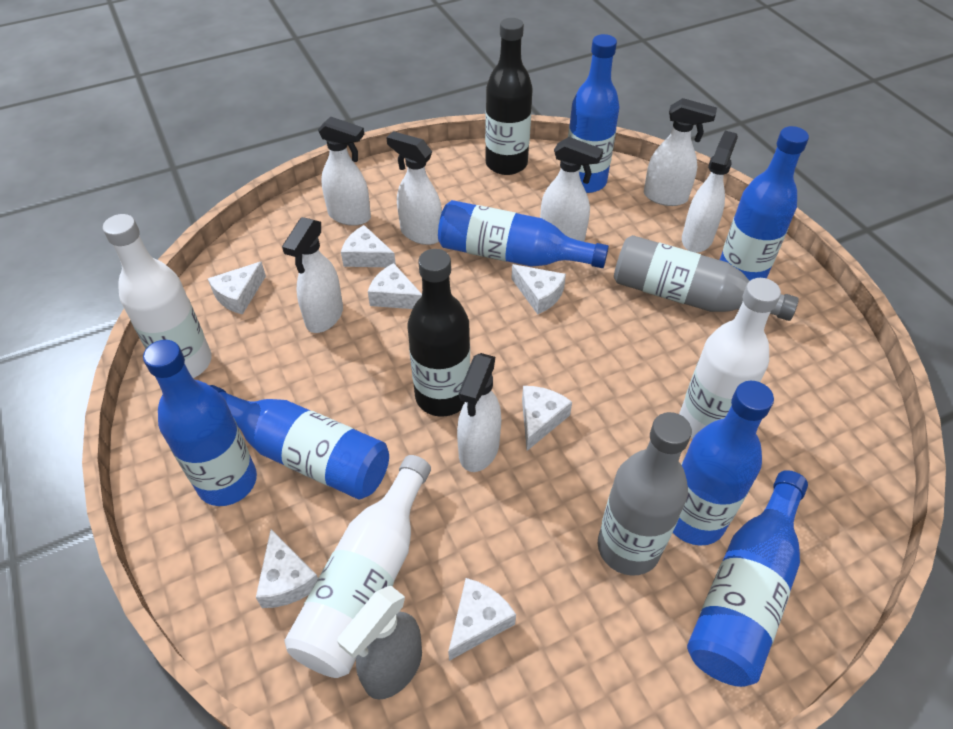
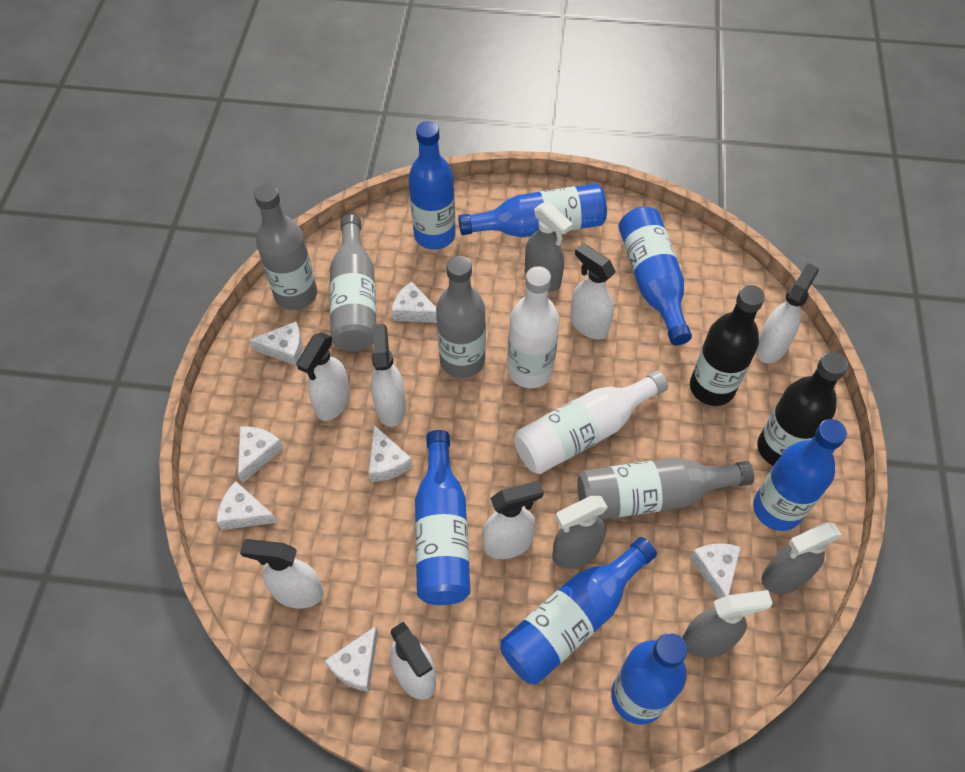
grey bottle: 2 -> 4
grey spray bottle: 1 -> 4
white bottle: 3 -> 2

